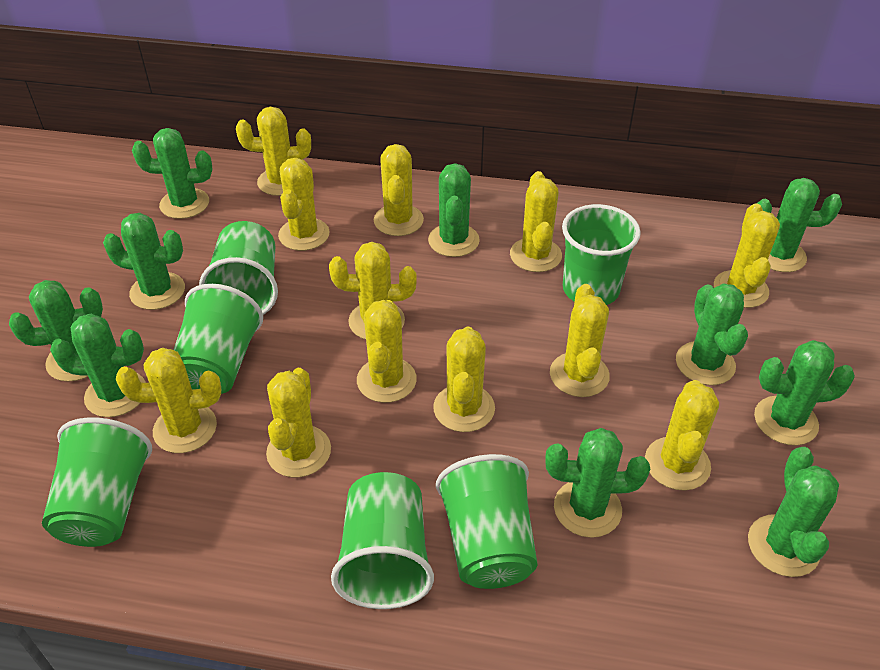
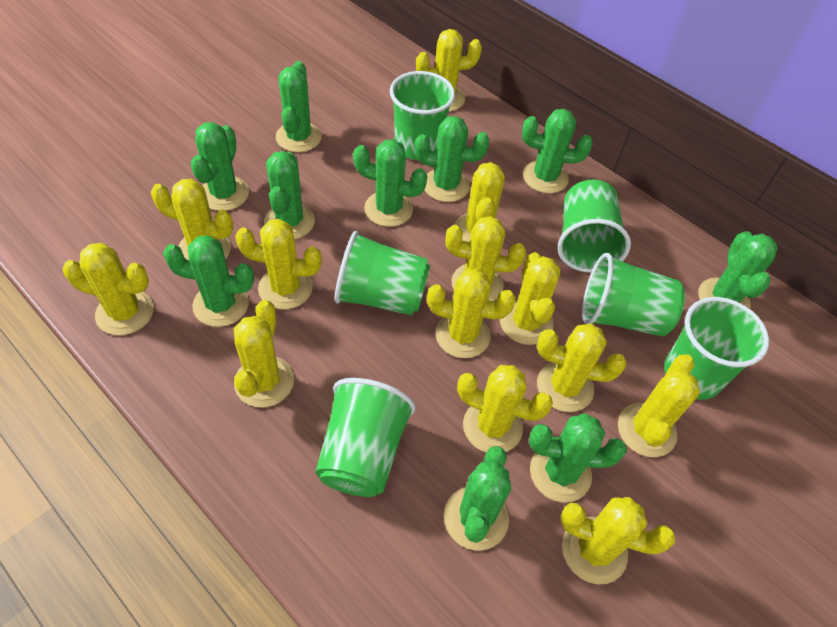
yellow cactus: 12 -> 13

